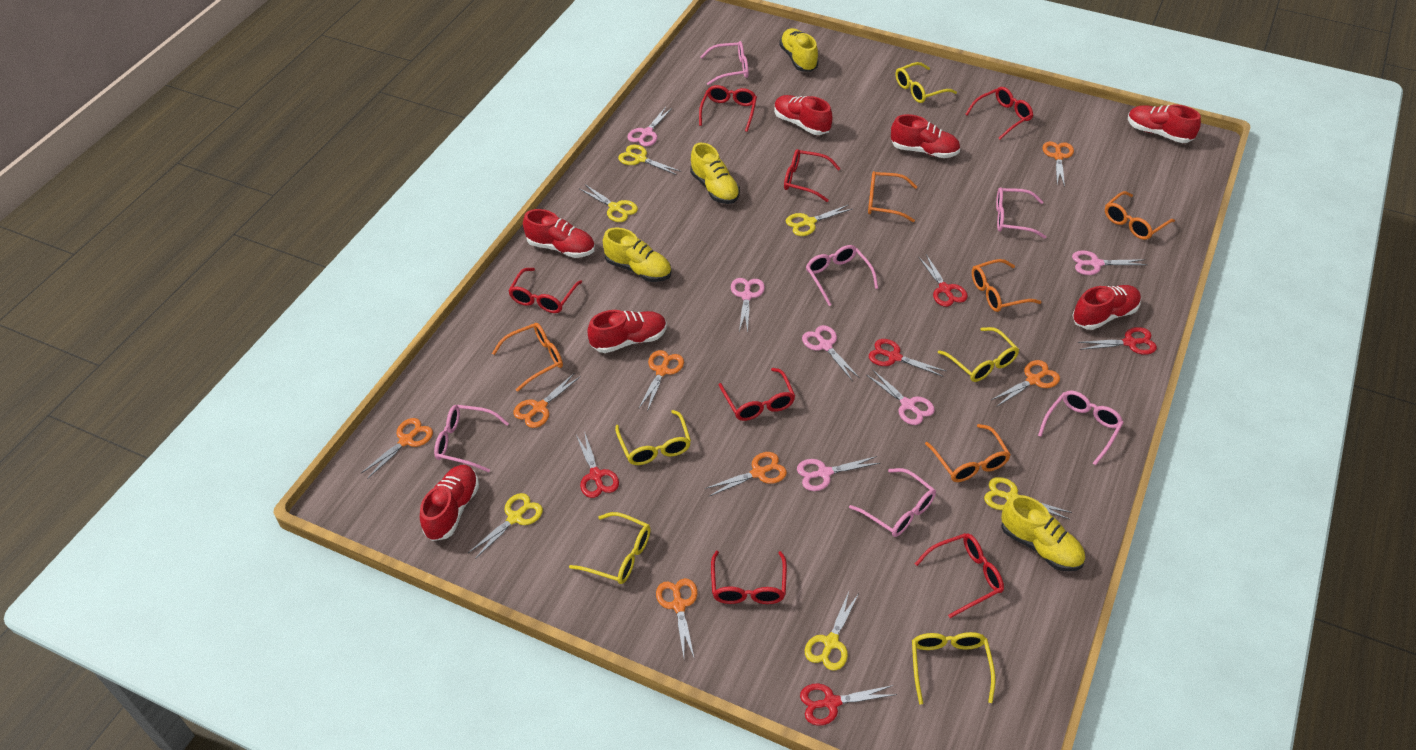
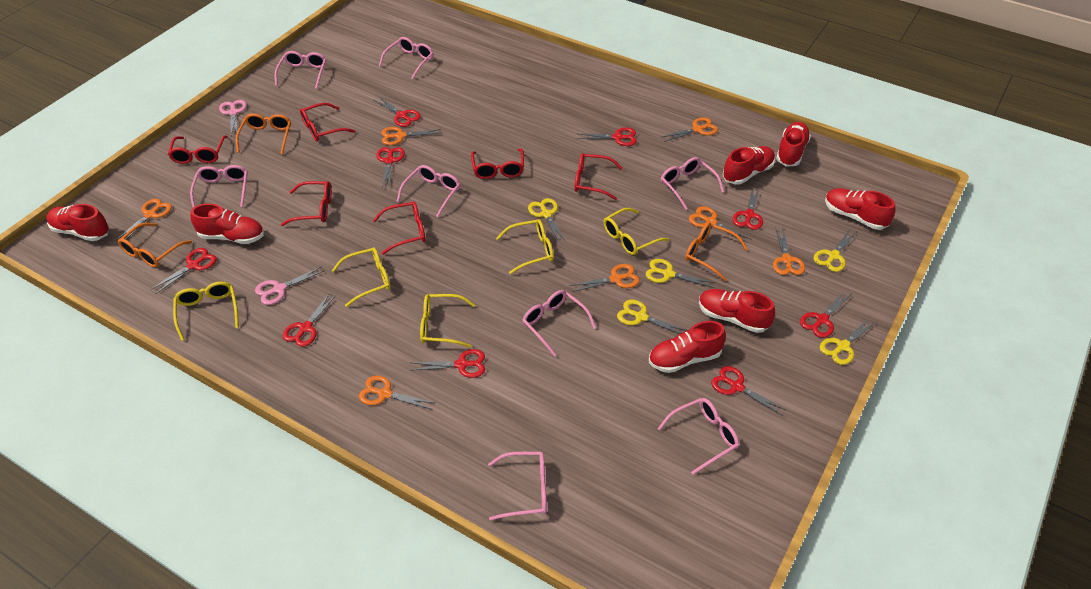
orange glasses: 5 -> 3
pink glasses: 6 -> 8
pink scissors: 6 -> 2
red glasses: 7 -> 6
red scissors: 5 -> 9
yellow scissors: 6 -> 5
yellow shoe: 4 -> 0

